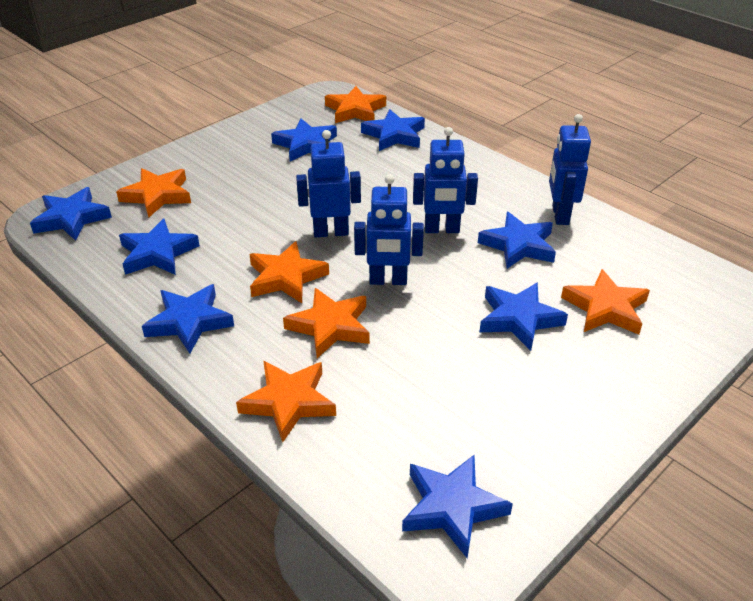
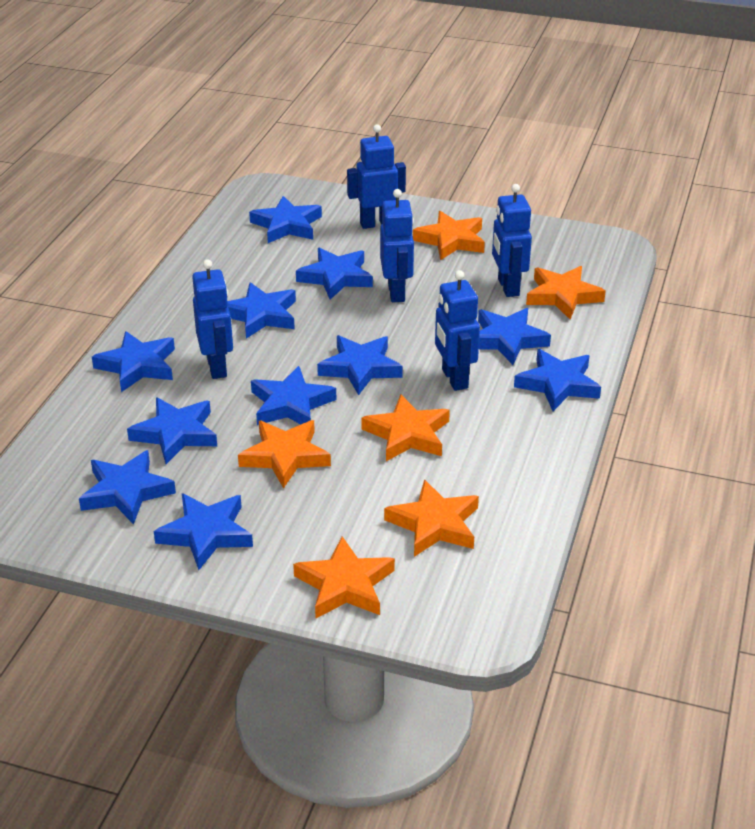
blue robot: 4 -> 5
blue star: 8 -> 11

